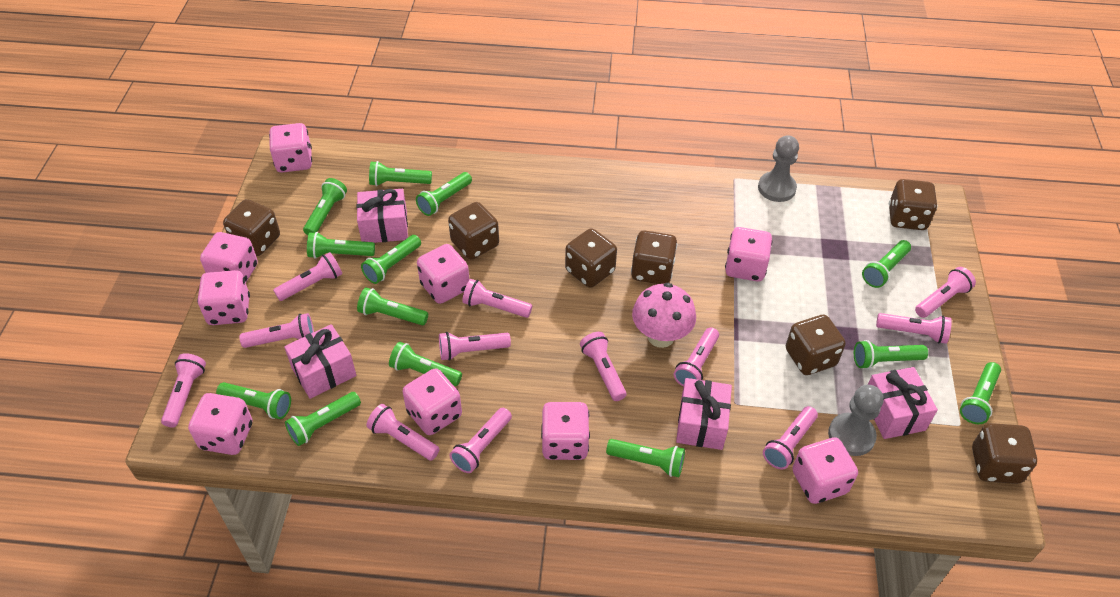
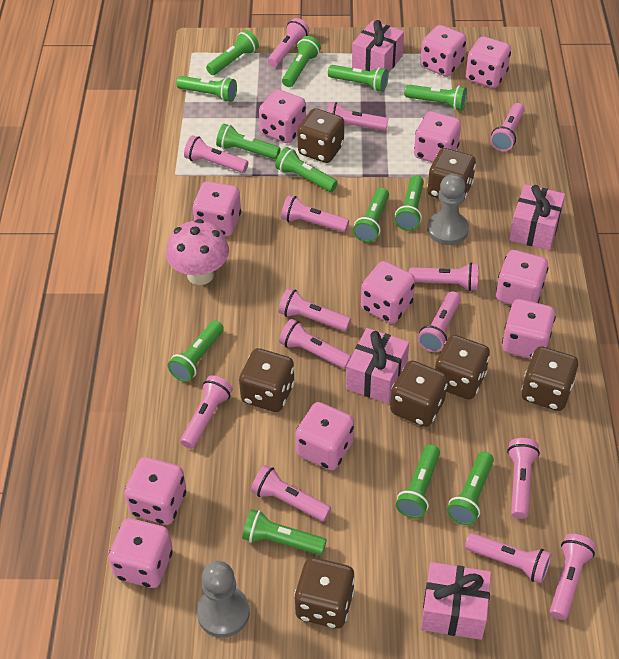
pink dice: 9 -> 11
pink flashlight: 12 -> 14

